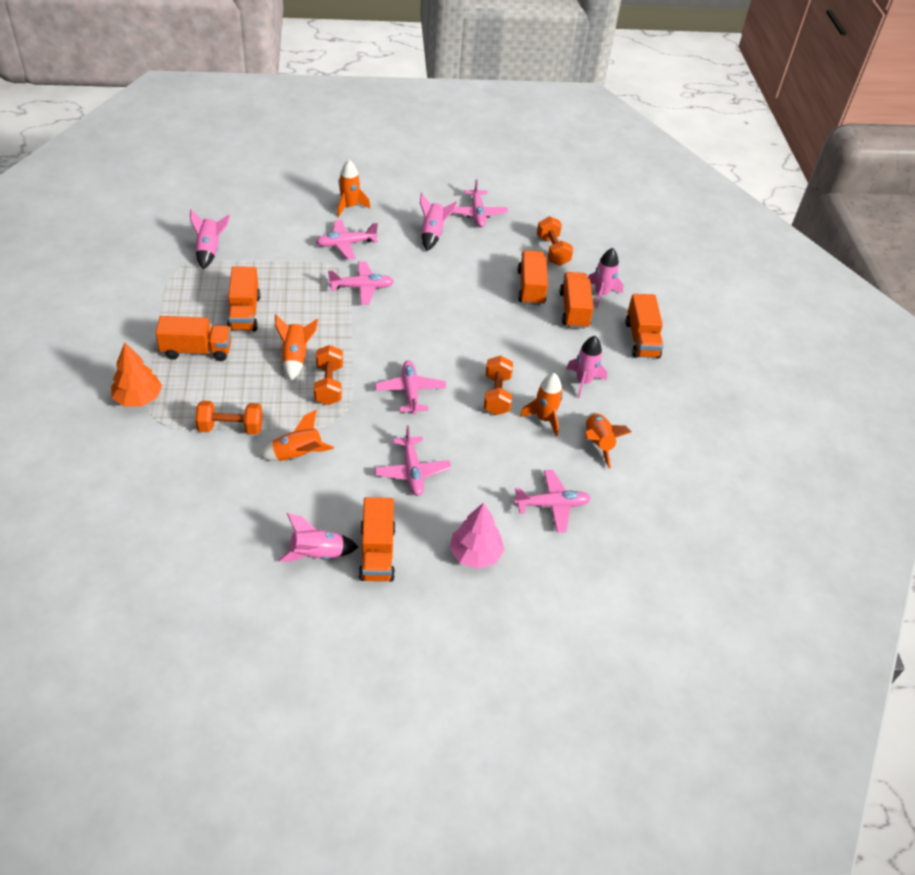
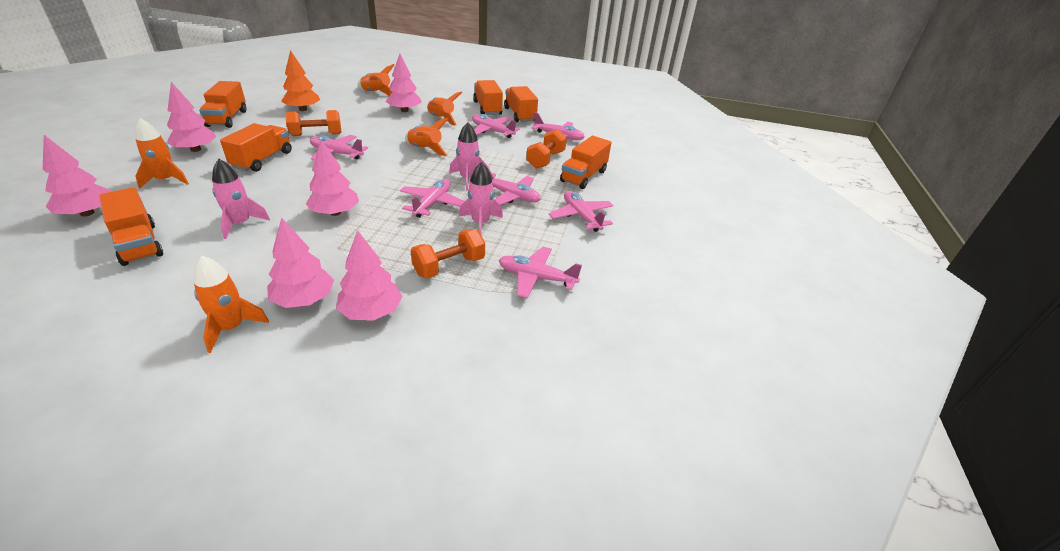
orange dumbbell: 4 -> 3
pink plane: 6 -> 7
pink rocket: 5 -> 3
pink tree: 1 -> 6

